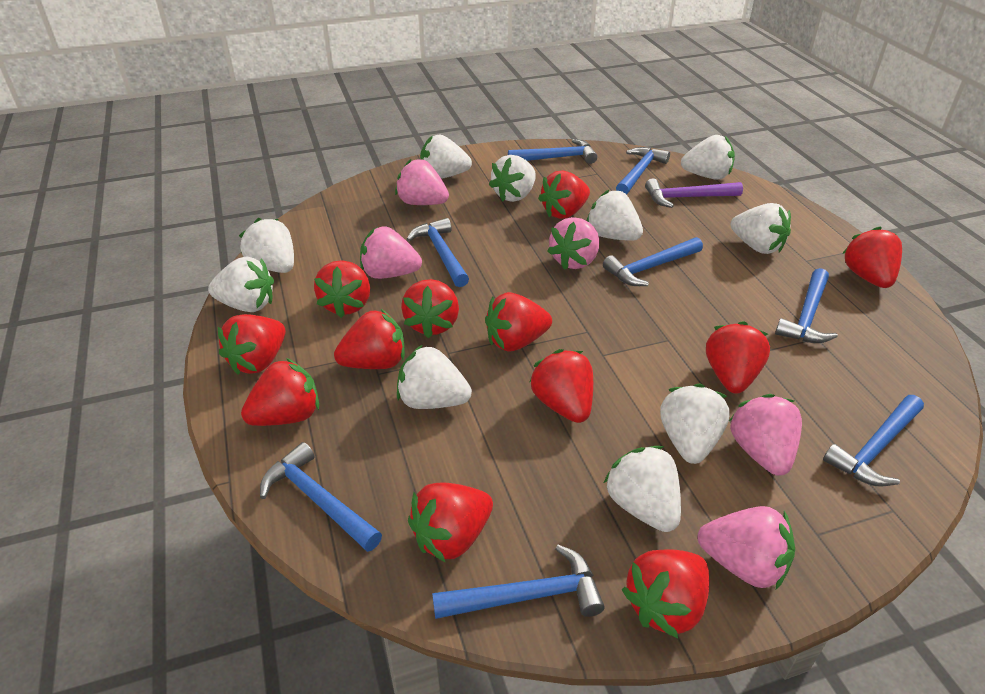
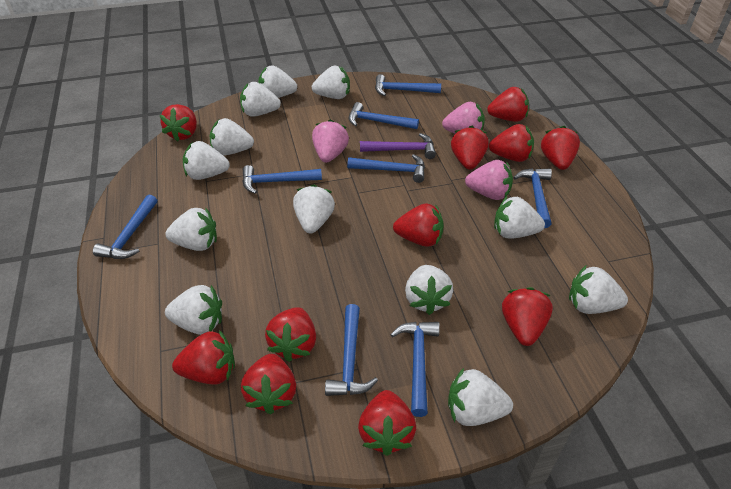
pink strawberry: 5 -> 3
red strawberry: 12 -> 11
white strawberry: 10 -> 12

